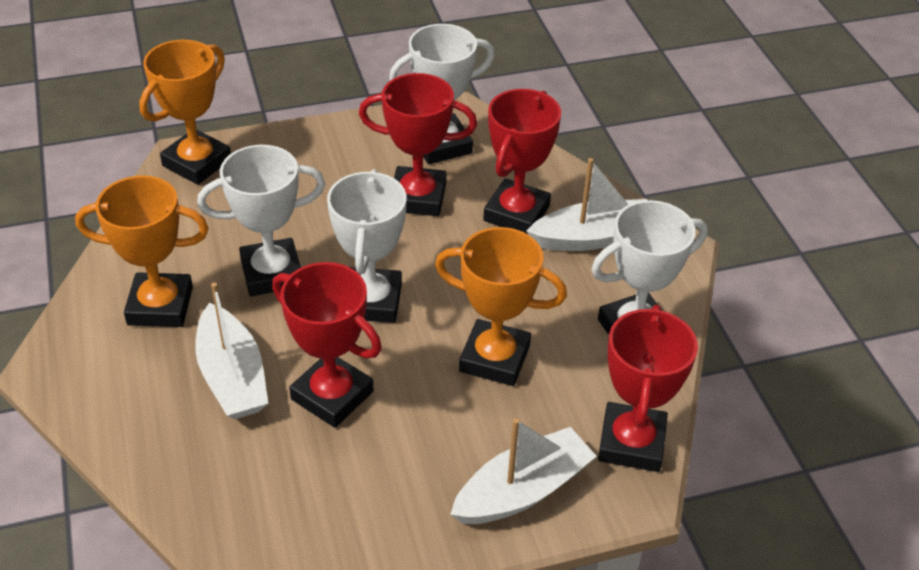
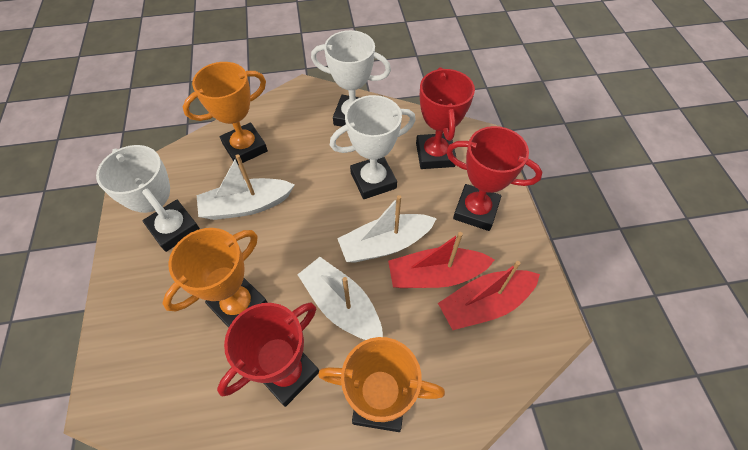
red boat: 0 -> 2
red trophy: 4 -> 3
white trophy: 4 -> 3

